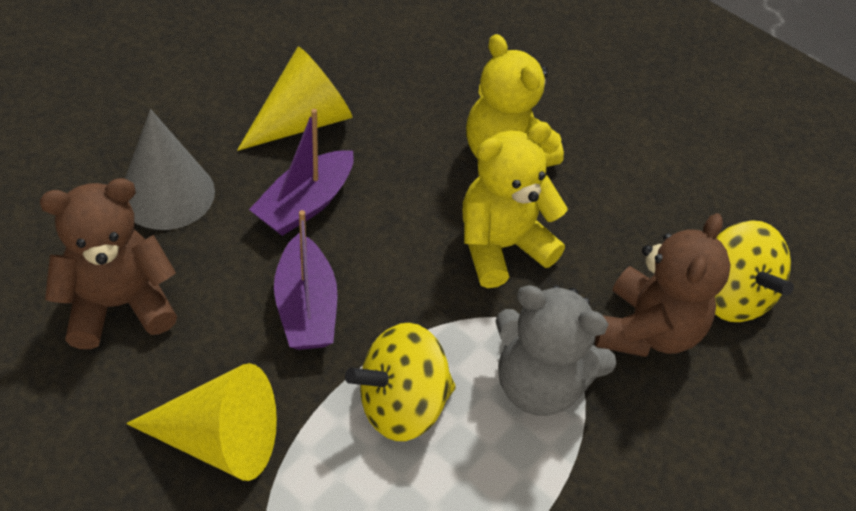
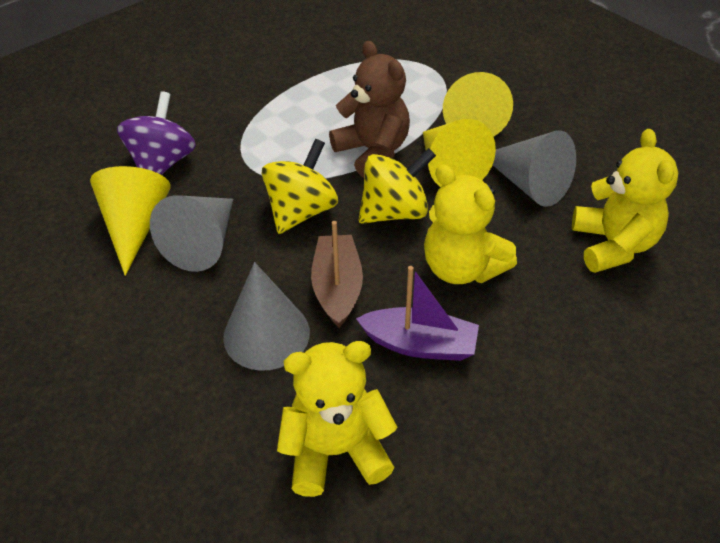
brown boat: 0 -> 1
brown teddy bear: 2 -> 1
grey cone: 1 -> 3
grey teddy bear: 1 -> 0
purple boat: 2 -> 1
purple spinning top: 0 -> 1
yellow cone: 2 -> 3
yellow teddy bear: 2 -> 3

